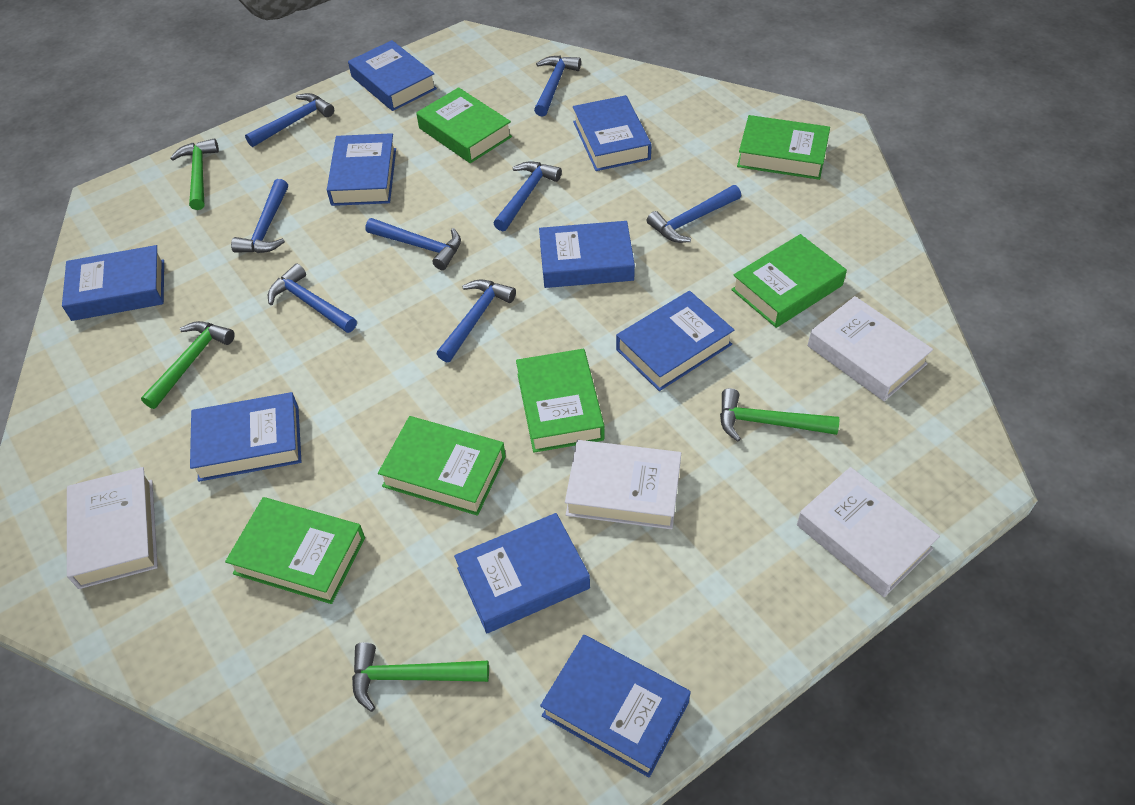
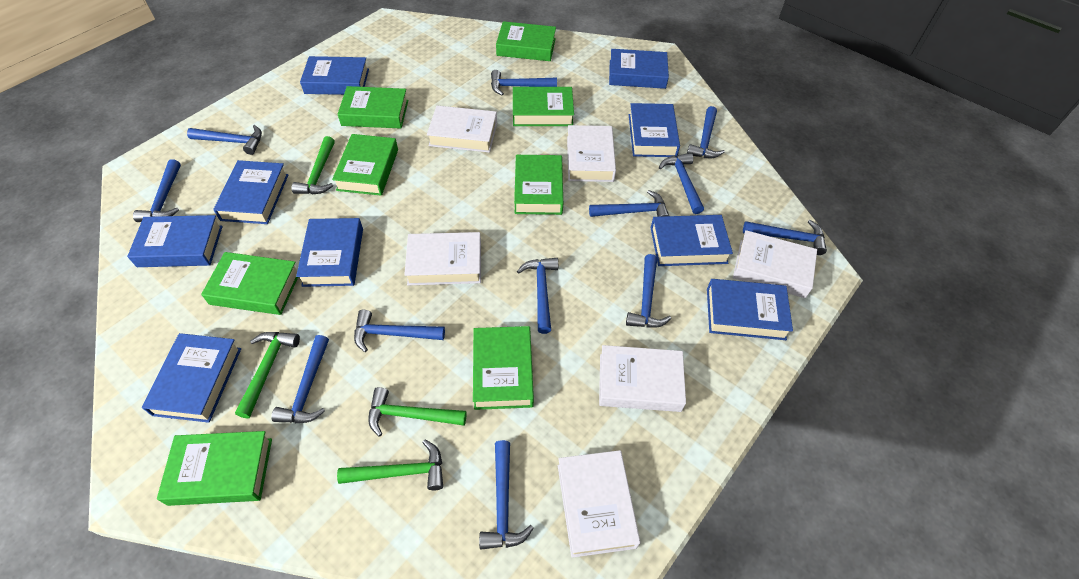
blue hammer: 8 -> 12
green book: 6 -> 8
white book: 4 -> 6

